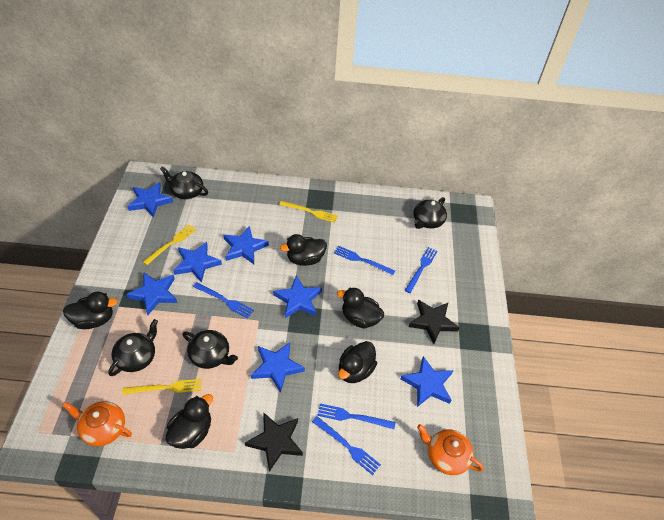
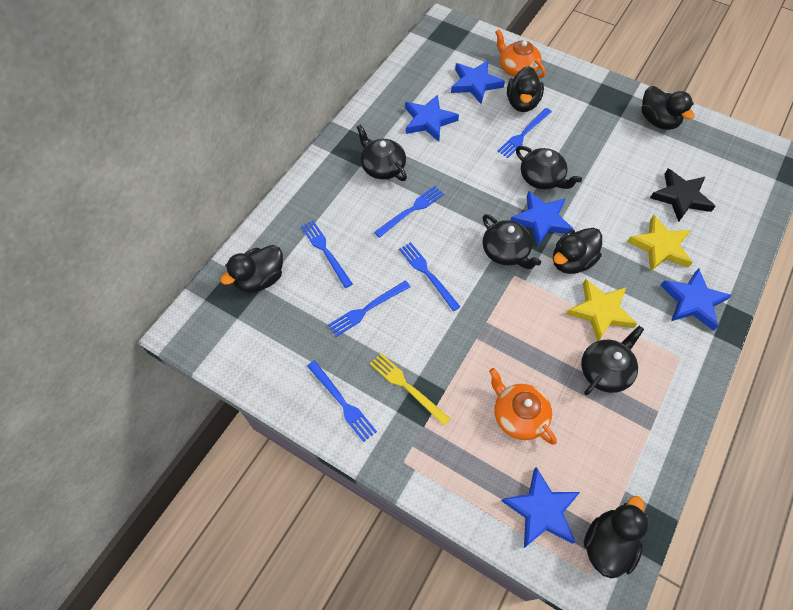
black star: 2 -> 1
blue fork: 5 -> 6
blue star: 7 -> 5
yellow fork: 3 -> 1
yellow star: 0 -> 2

